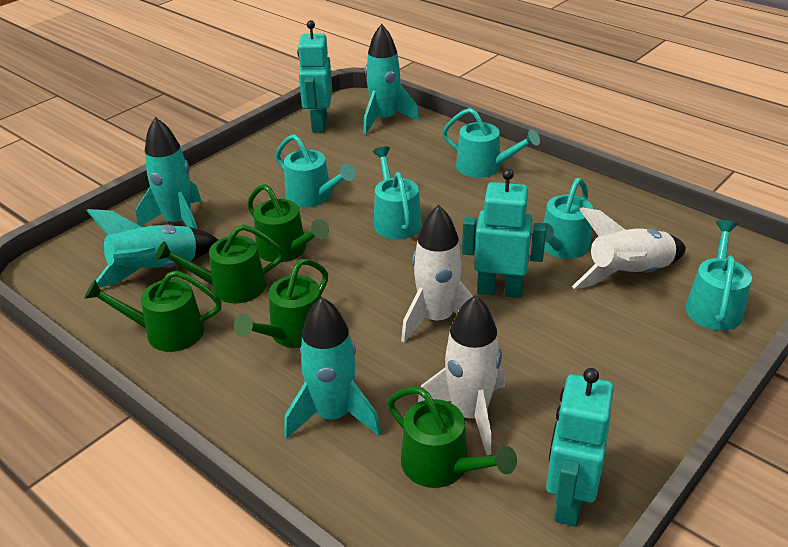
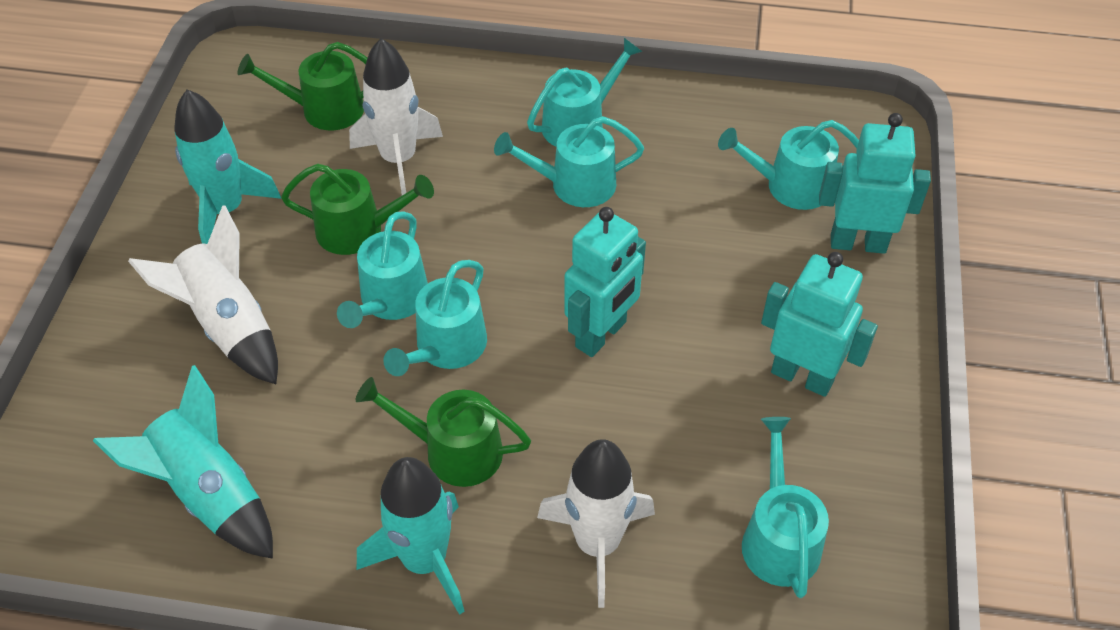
green watering can: 5 -> 3
turquoise rocket: 4 -> 3
turquoise watering can: 5 -> 6

